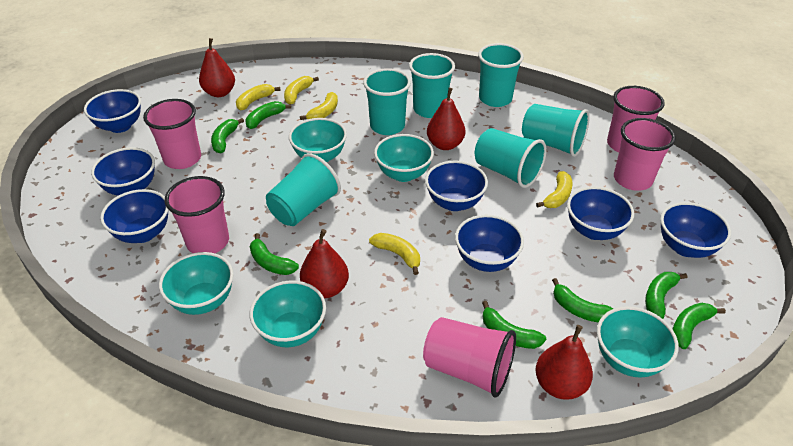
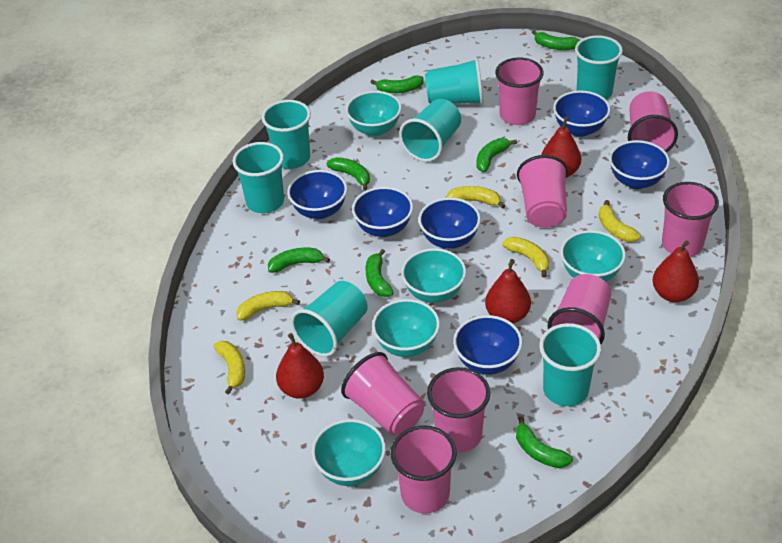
blue bowl: 7 -> 6
pink cup: 5 -> 8
turquoise cup: 6 -> 7

